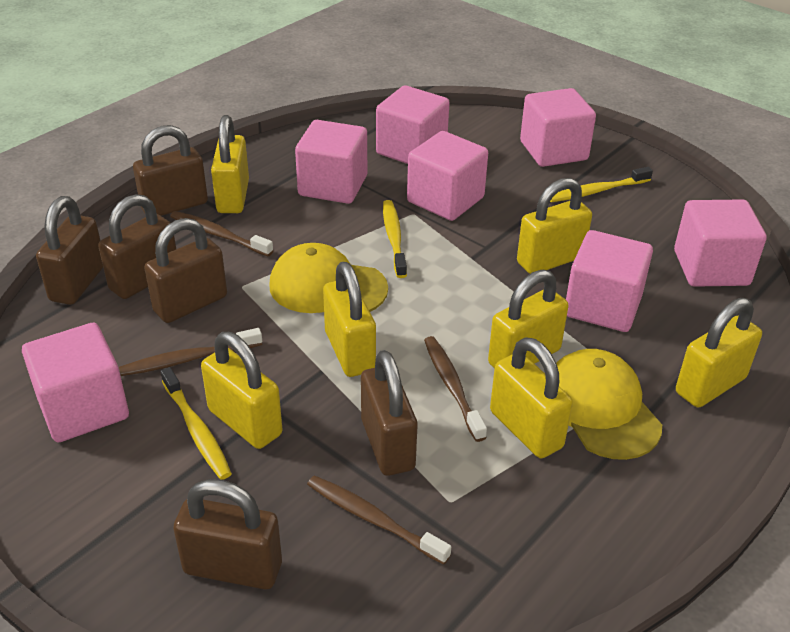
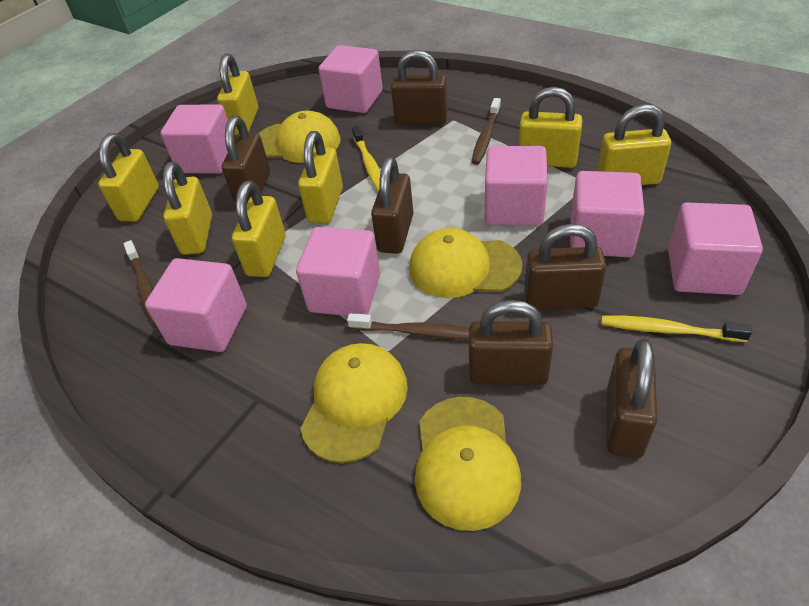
brown toothbrush: 4 -> 3
yellow cap: 2 -> 4
yellow toothbrush: 3 -> 2

